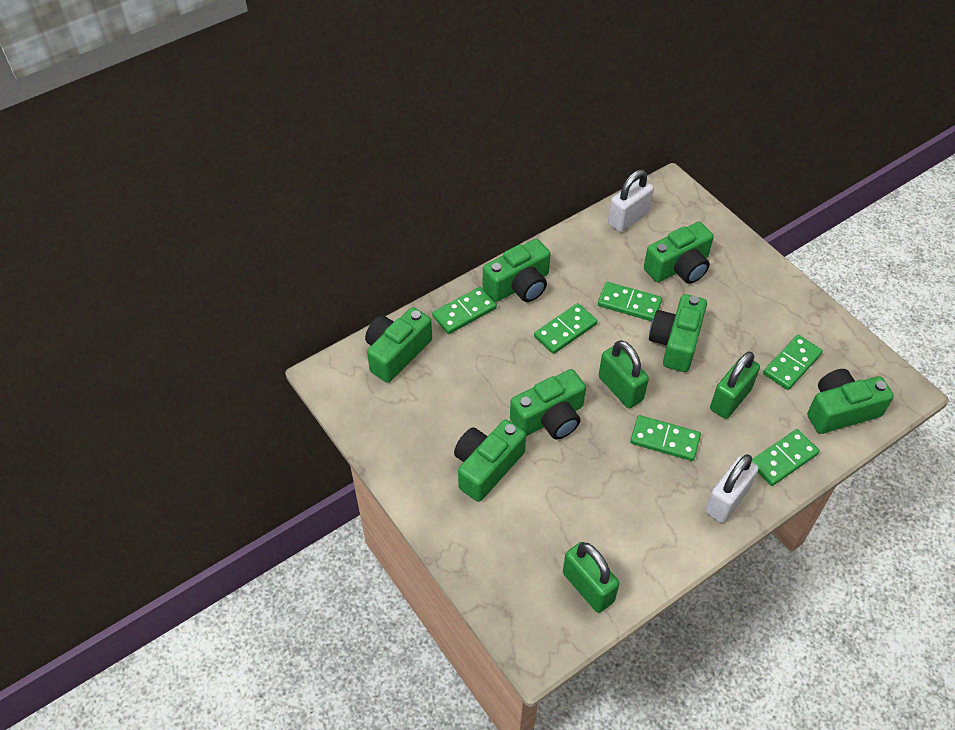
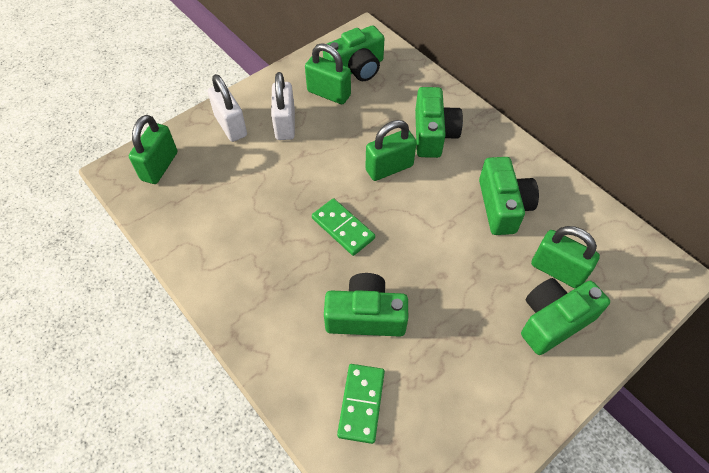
green camera: 7 -> 5
green domino: 6 -> 2
green padlock: 3 -> 4

